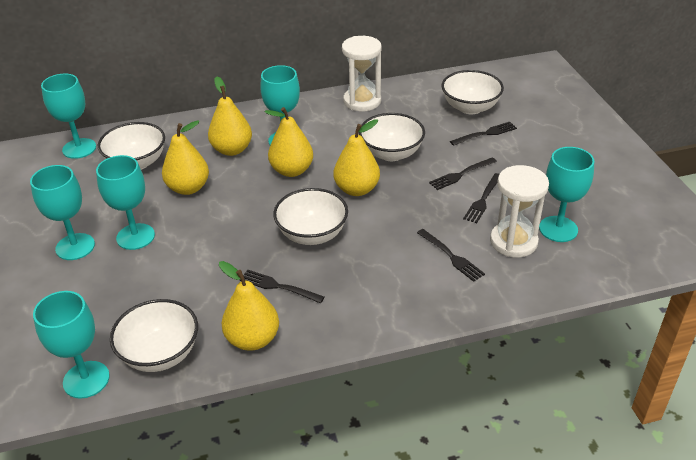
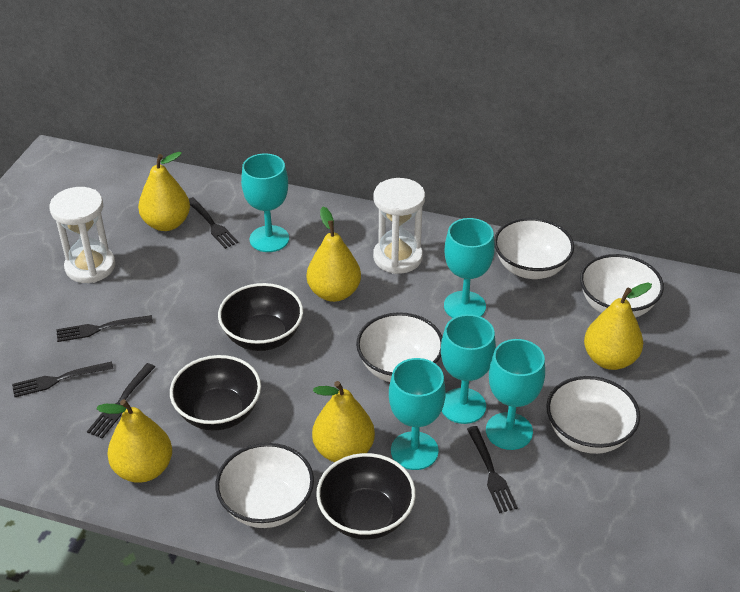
black bowl: 0 -> 3
turquoise goblet: 6 -> 5

